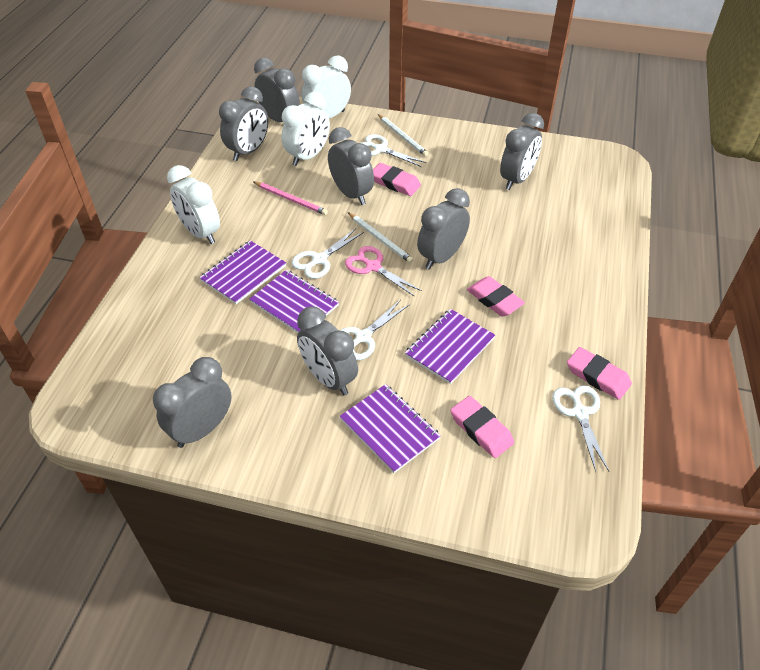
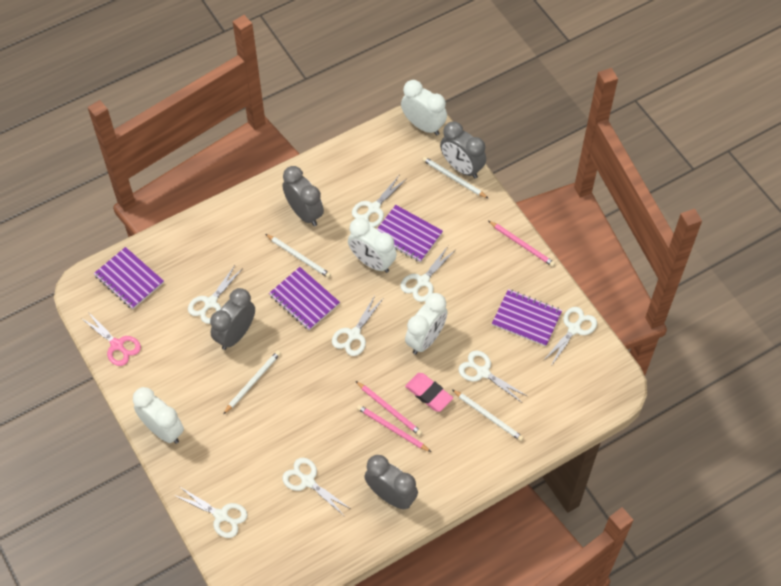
grey clock: 7 -> 4
pink eraser: 4 -> 1
pink pencil: 1 -> 3
white clock: 3 -> 4
white pencil: 2 -> 4
white scissors: 4 -> 8

